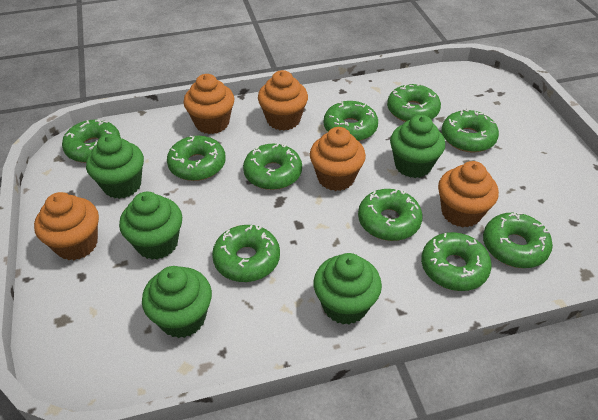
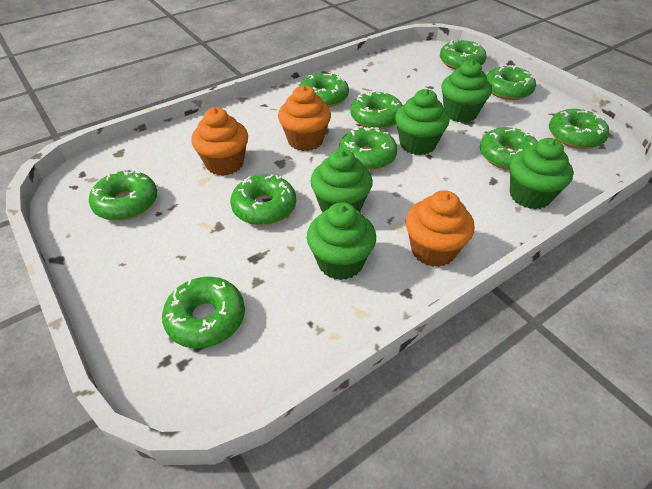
orange cupcake: 5 -> 3

